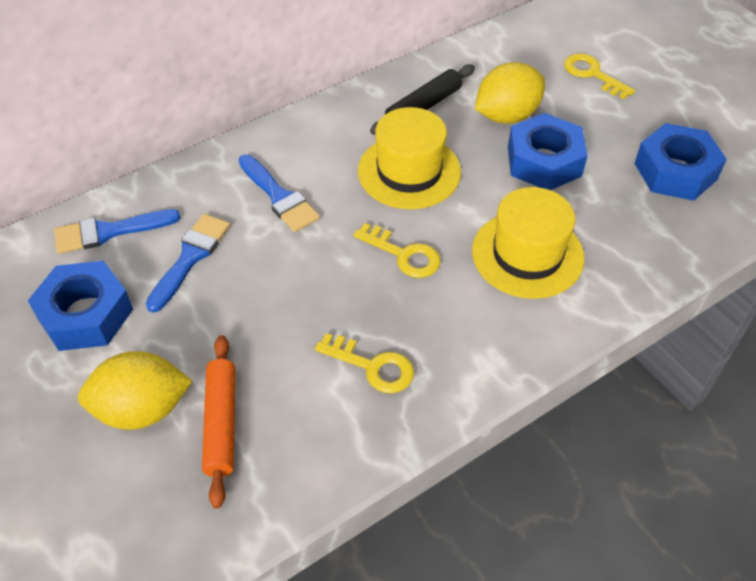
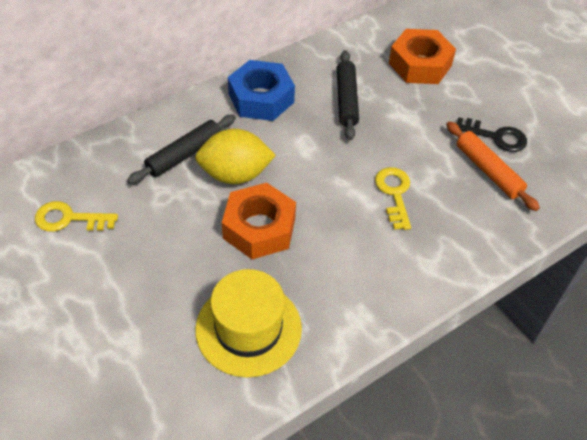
black key: 0 -> 1
black rolling pin: 1 -> 2
blue brush: 3 -> 0
blue nut: 3 -> 1
orange nut: 0 -> 2
yellow hat: 2 -> 1
yellow key: 3 -> 2
yellow lemon: 2 -> 1

